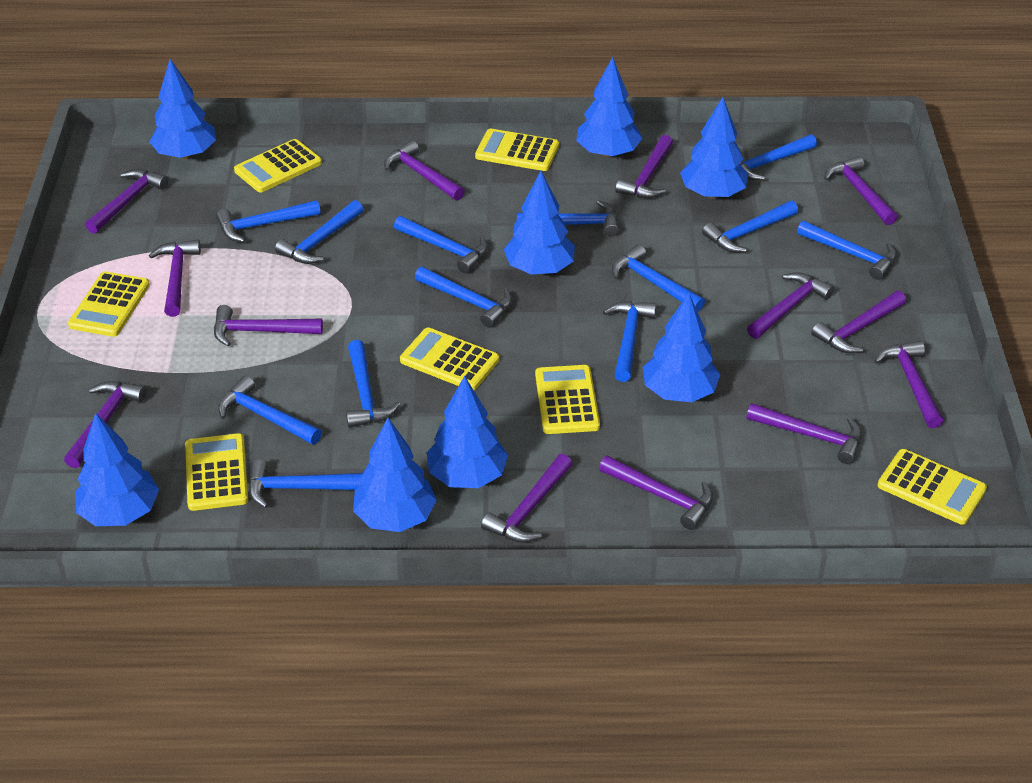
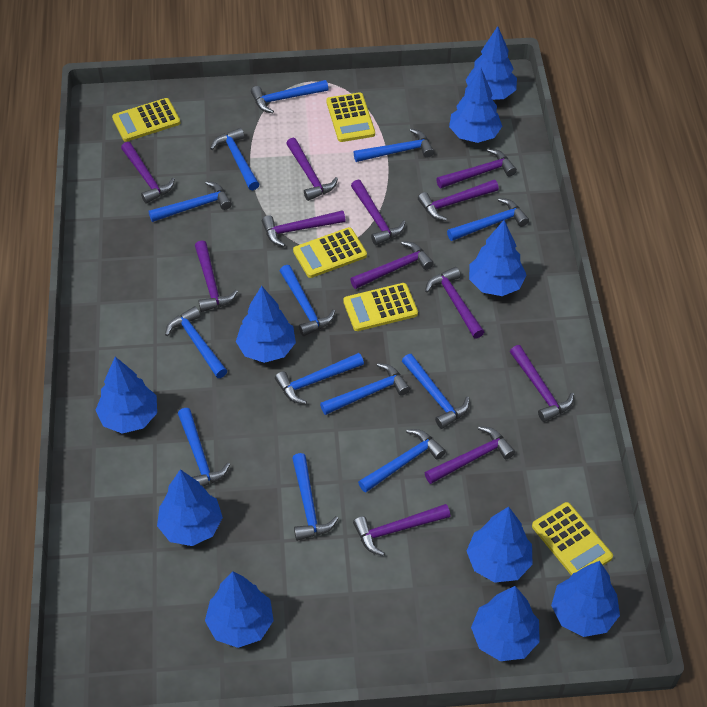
blue tree: 8 -> 10
purple hammer: 13 -> 12
yellow calculator: 7 -> 5

